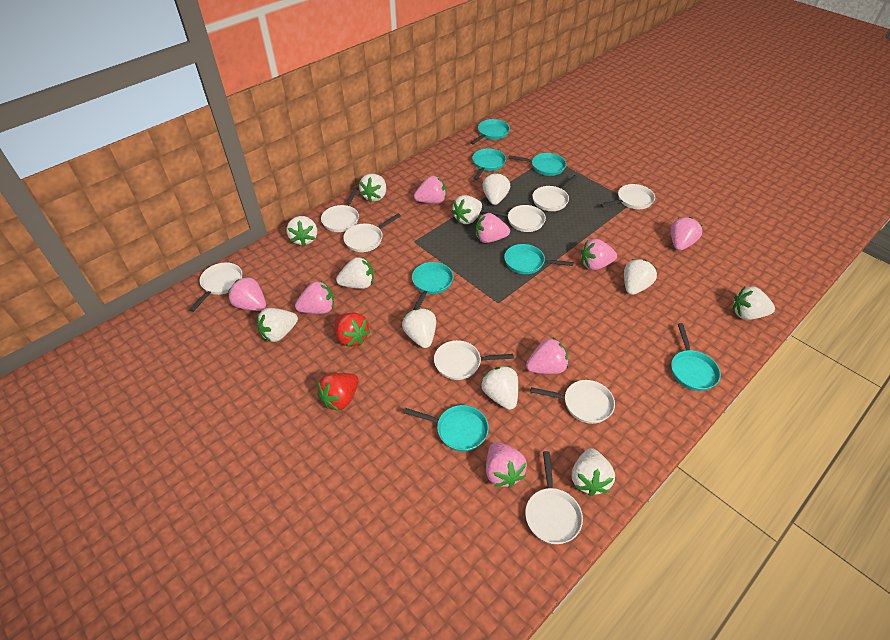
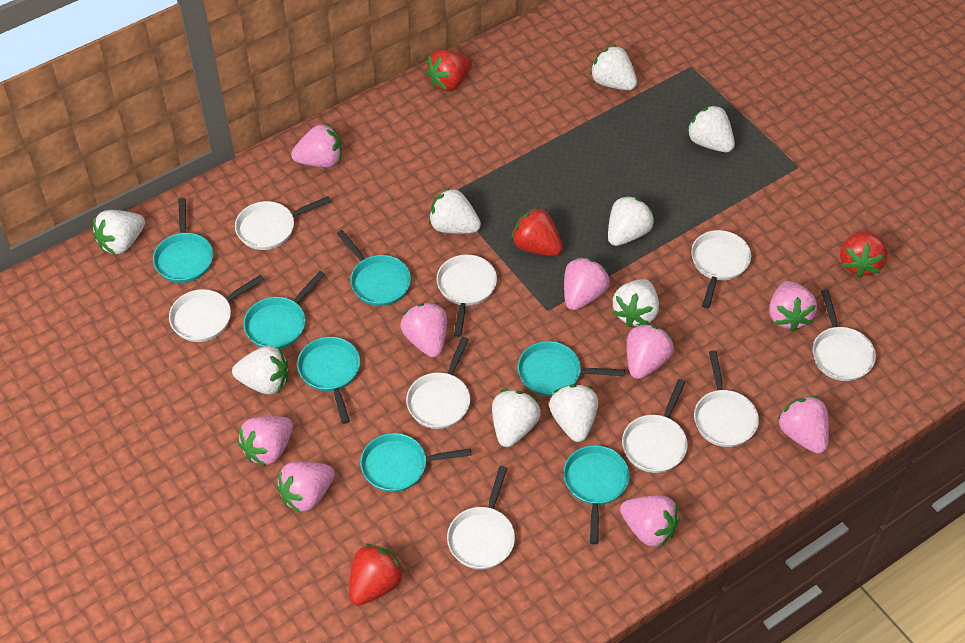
pink strawberry: 8 -> 9
red strawberry: 2 -> 4
white strawberry: 11 -> 9

